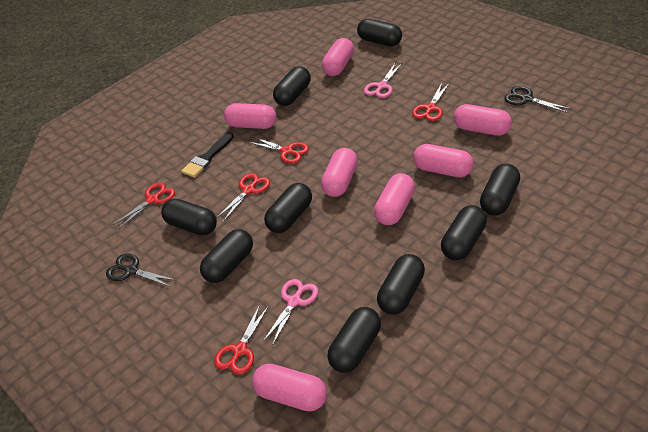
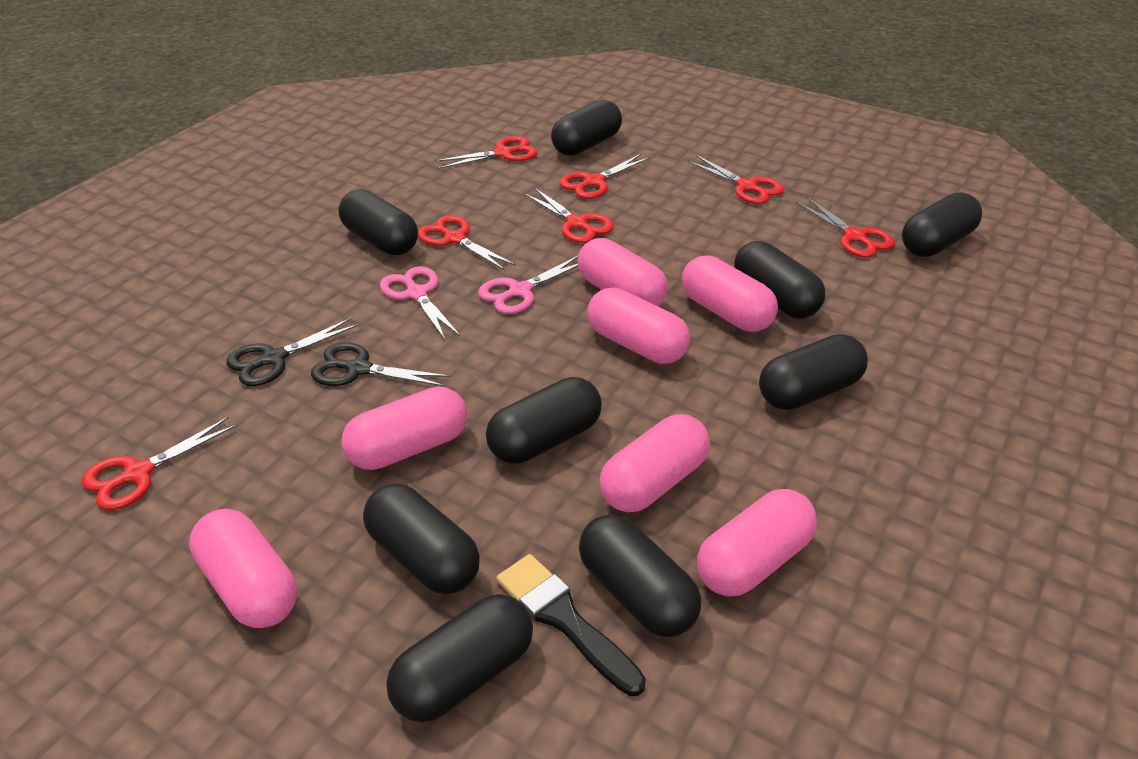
red scissors: 5 -> 7

